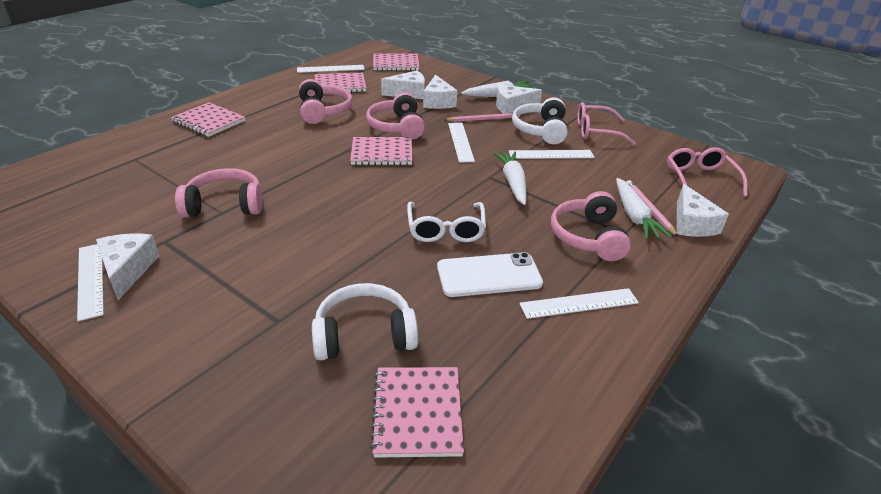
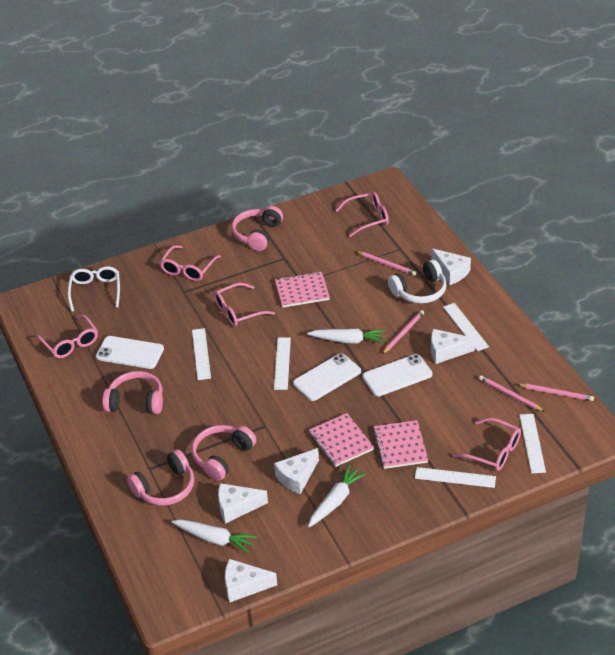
pink glasses: 2 -> 5
pink notebook: 5 -> 3
pink pencil: 2 -> 4
white headphones: 2 -> 1
white phone: 1 -> 3

